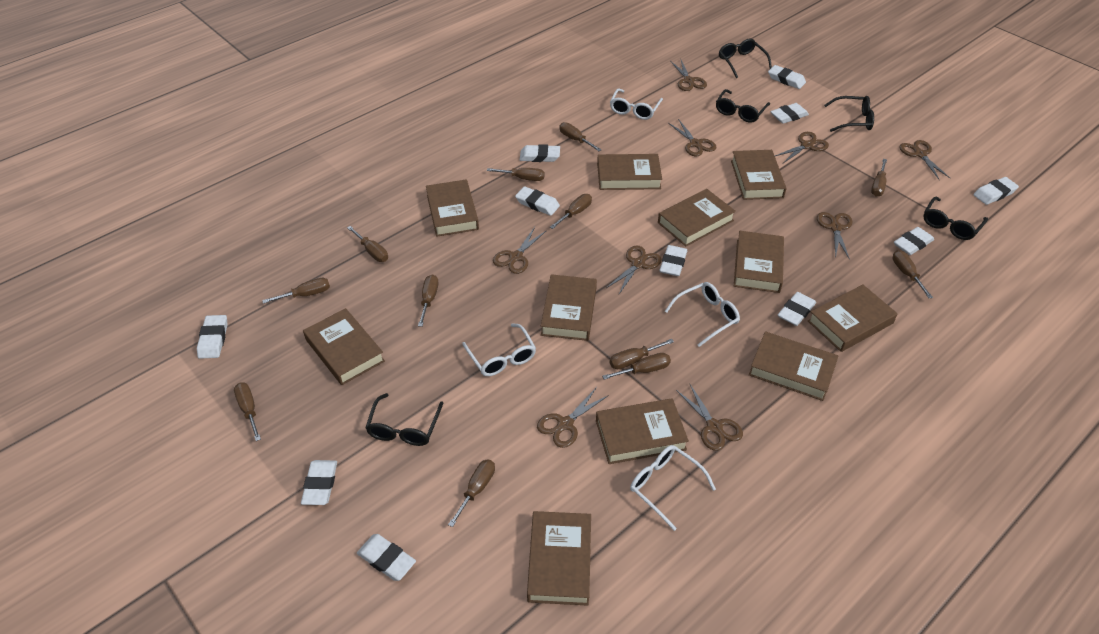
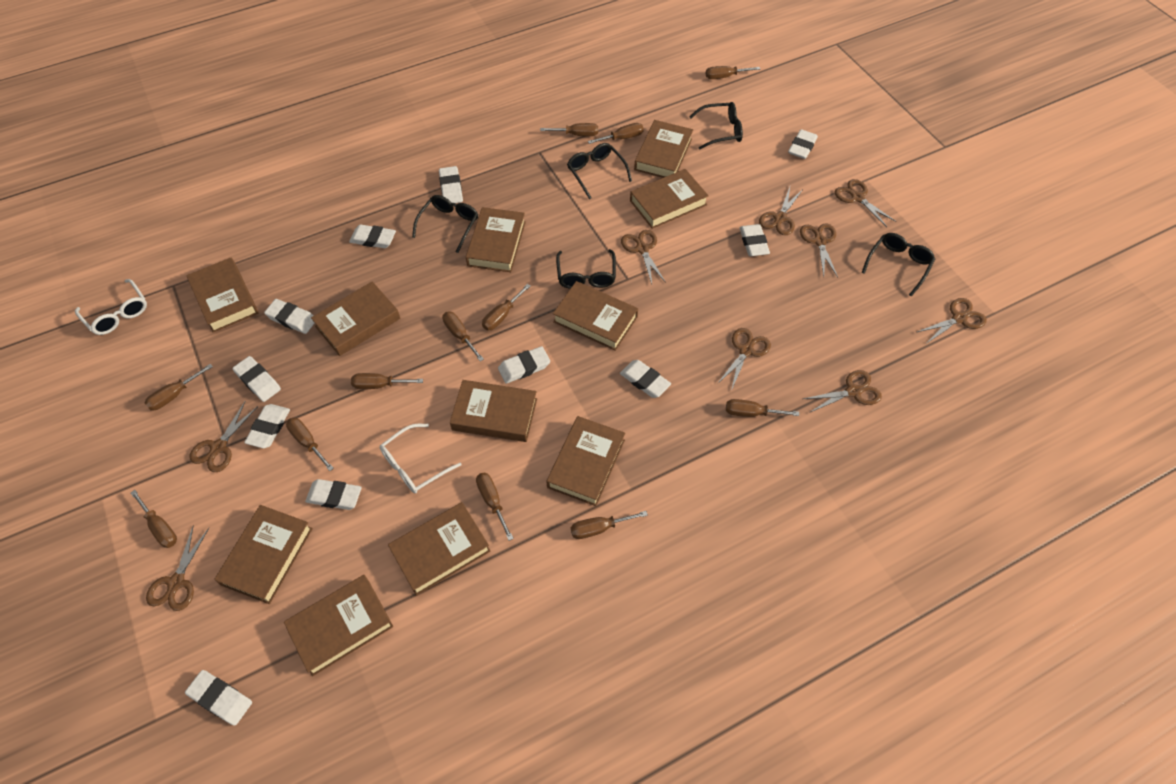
white glasses: 4 -> 2

